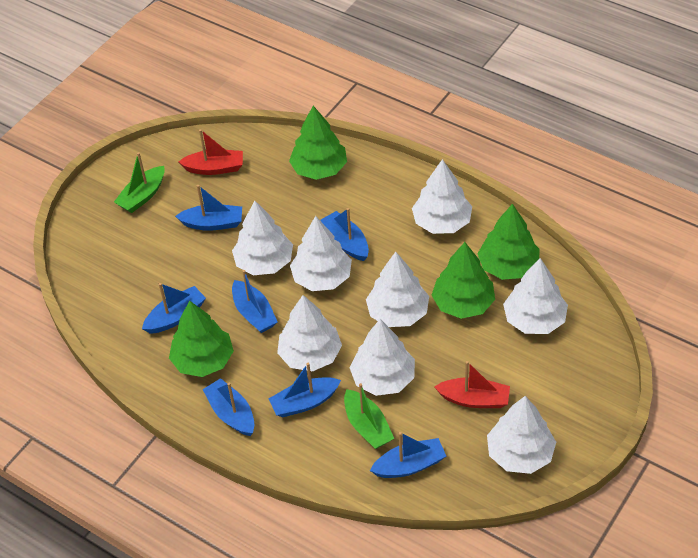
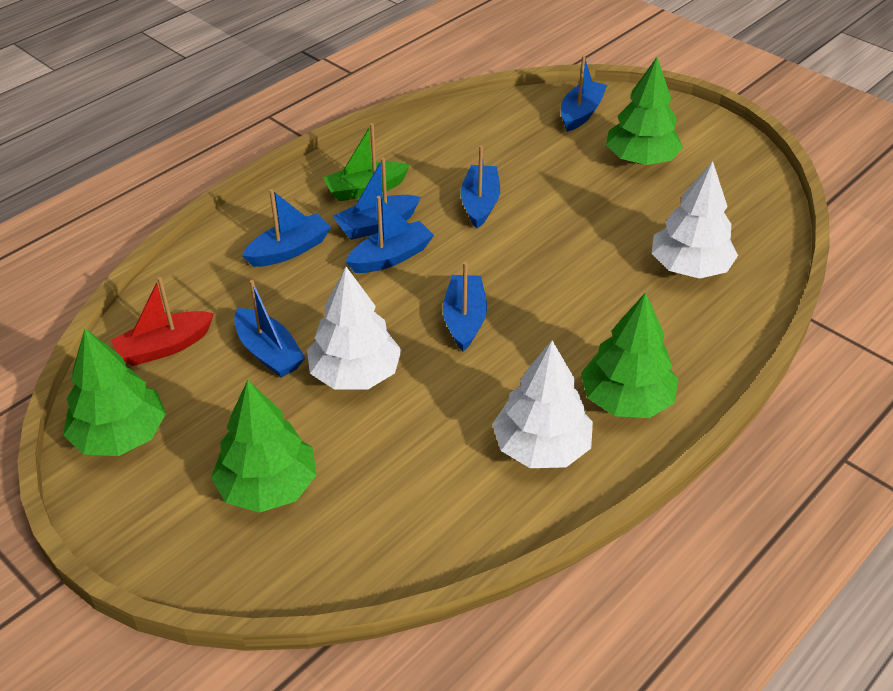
green boat: 2 -> 1
red boat: 2 -> 1
white tree: 8 -> 3

